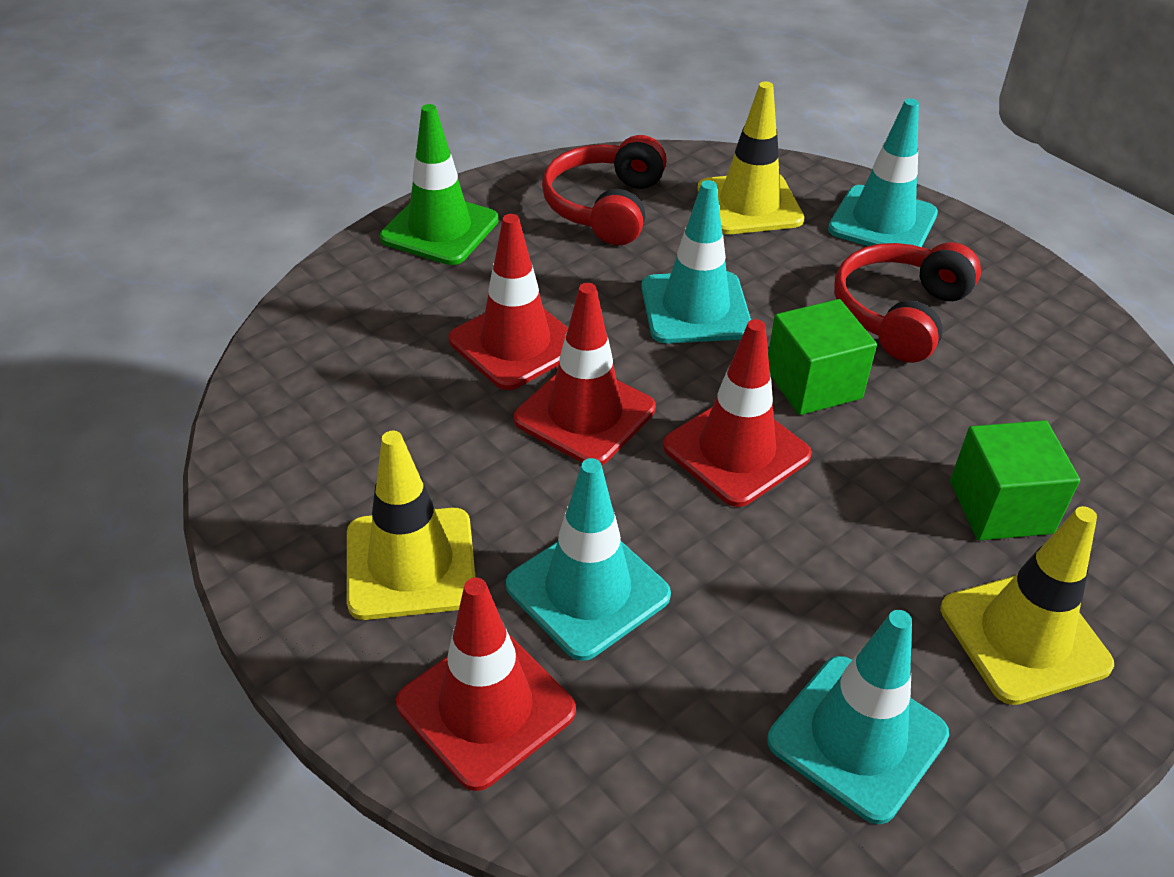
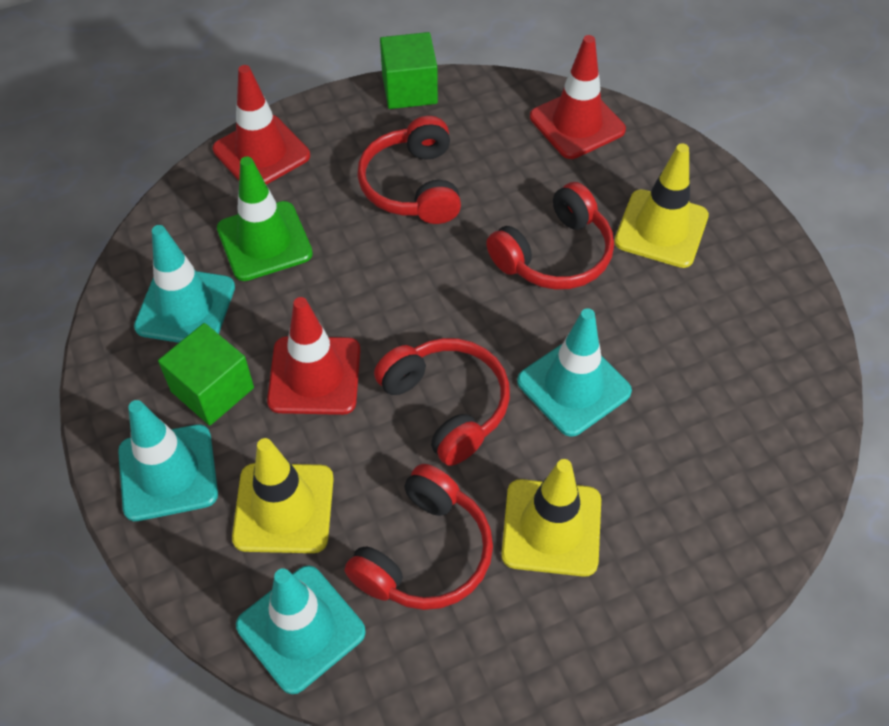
red headphones: 2 -> 4
red traffic cone: 4 -> 3

